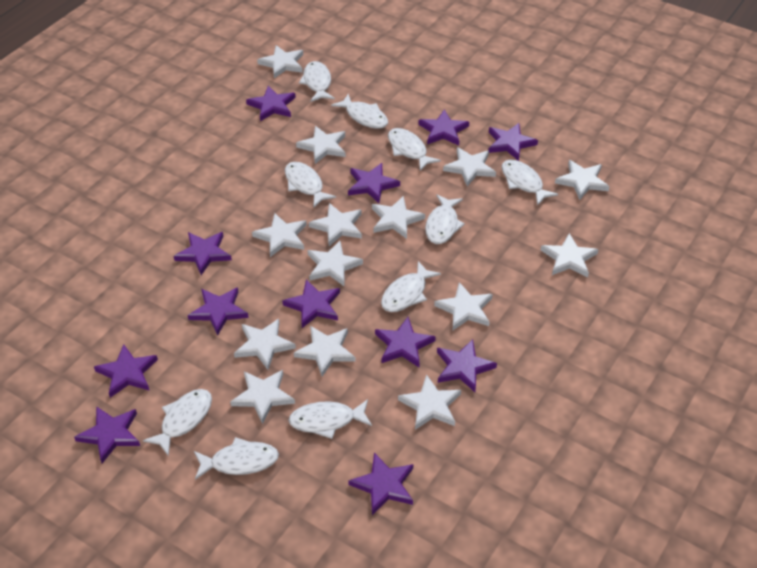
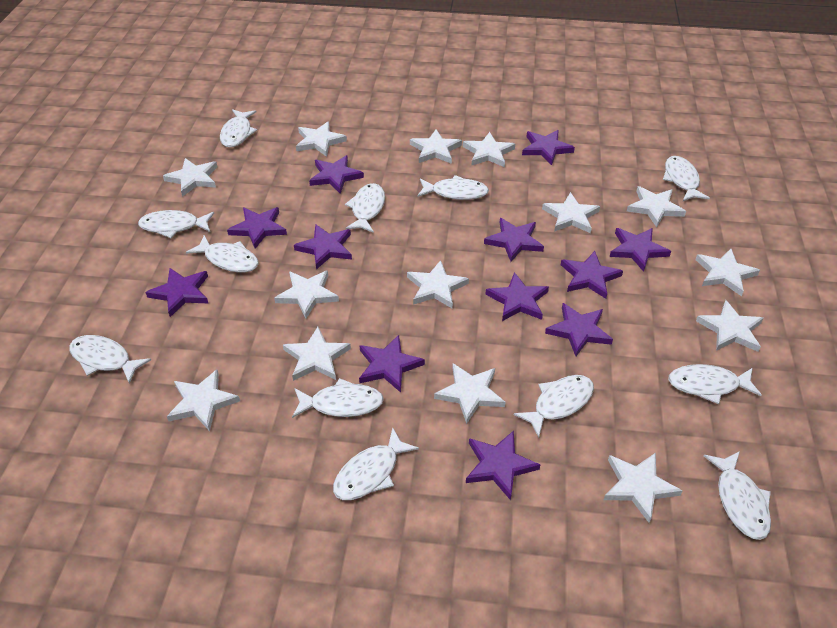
white fish: 10 -> 12

